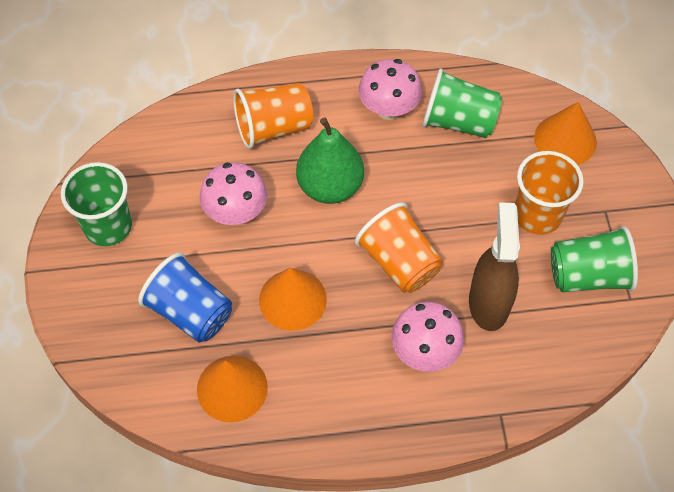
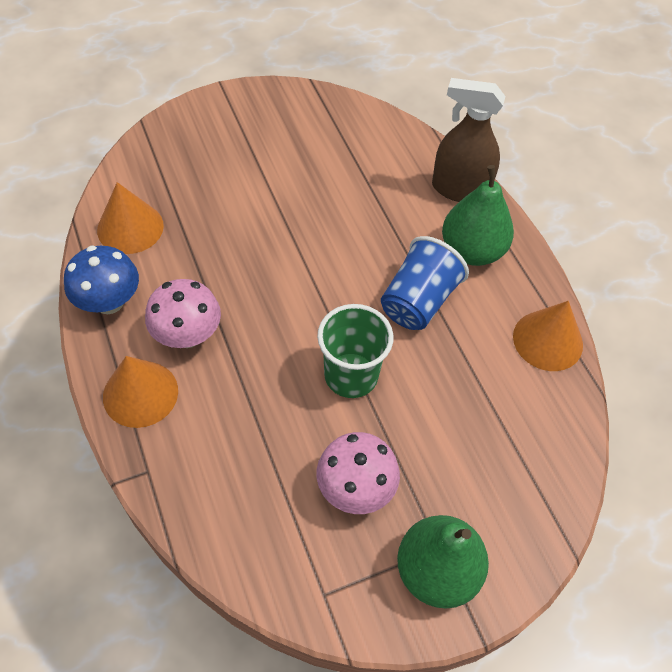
blue mushroom: 0 -> 1
green cup: 3 -> 1
green pear: 1 -> 2
orange cup: 3 -> 0
pink mushroom: 3 -> 2

